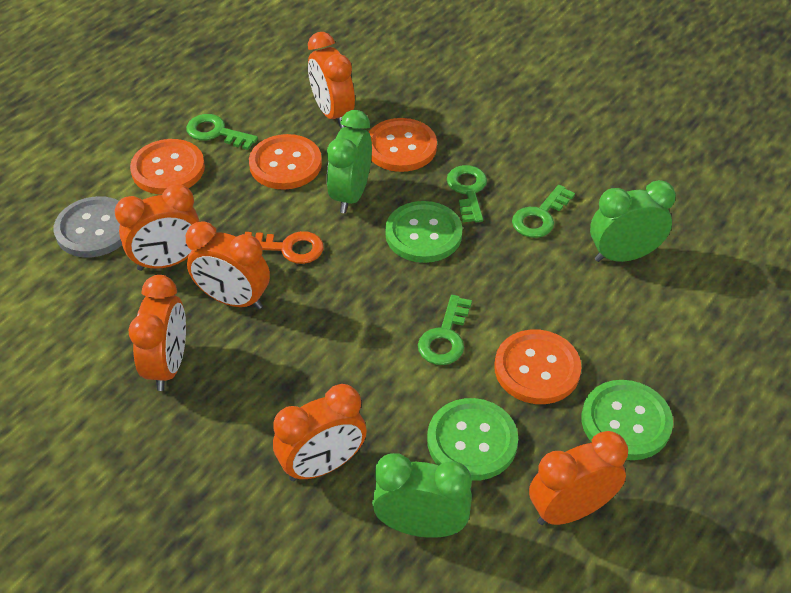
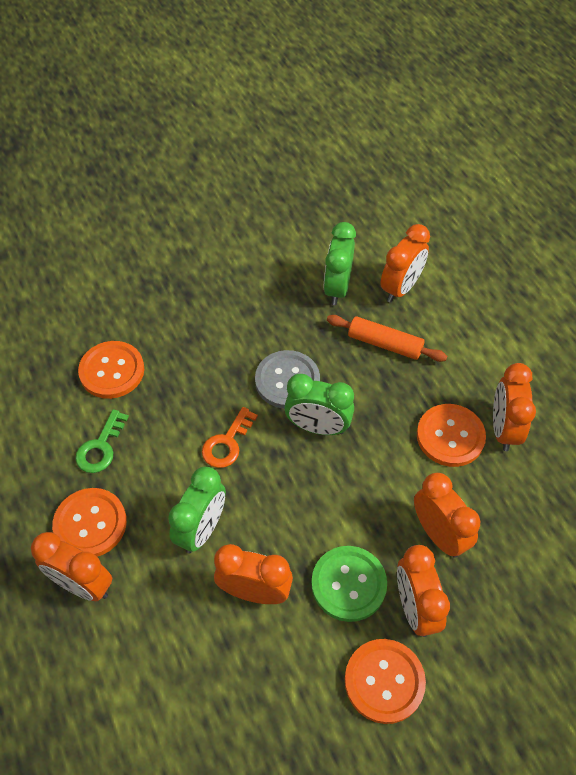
green button: 3 -> 1
green key: 4 -> 1
orange rolling pin: 0 -> 1

